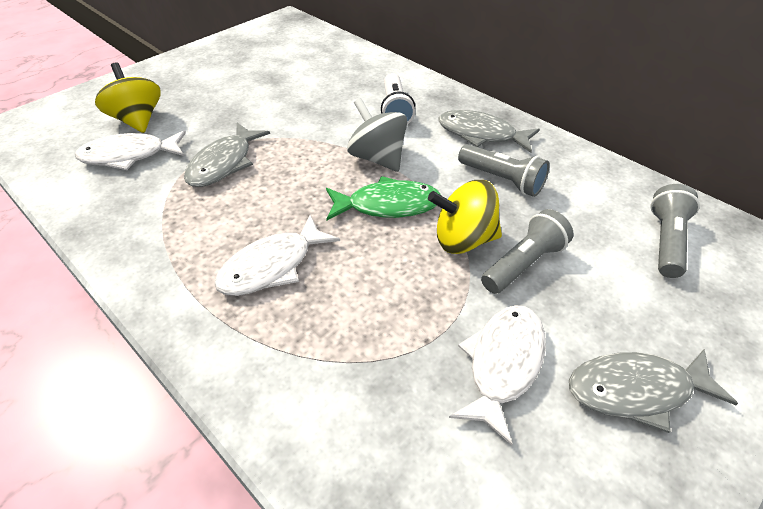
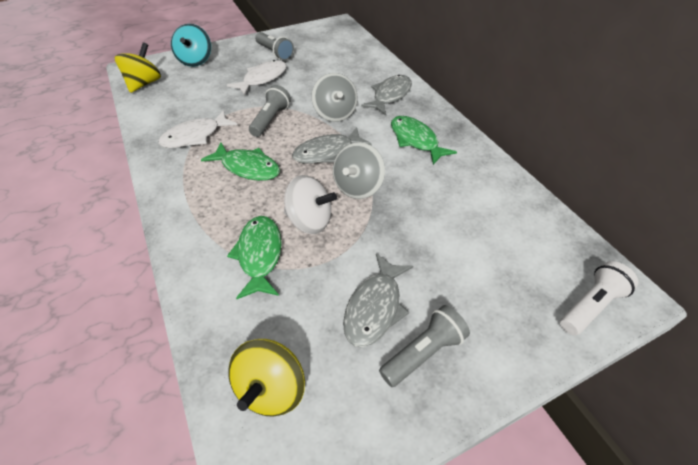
green fish: 1 -> 3
grey spinning top: 1 -> 2
turquoise spinning top: 0 -> 1
white fish: 3 -> 2
white spinning top: 0 -> 1

